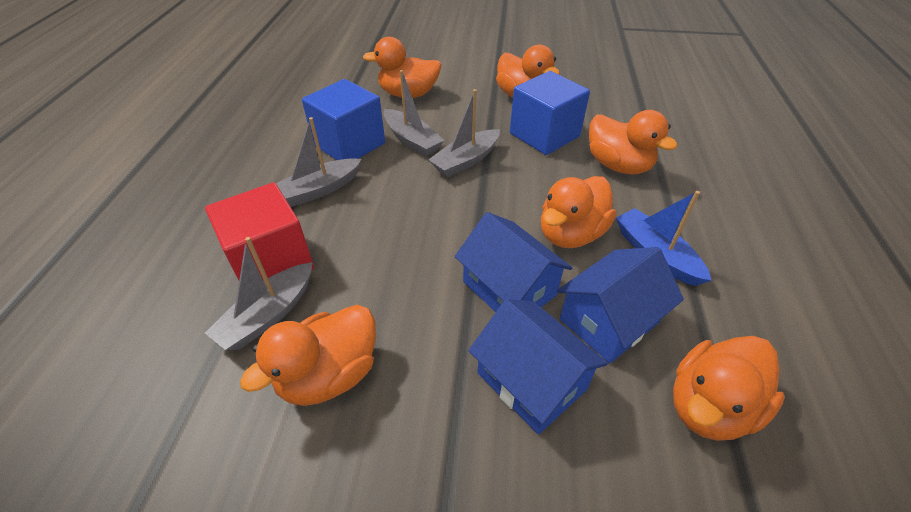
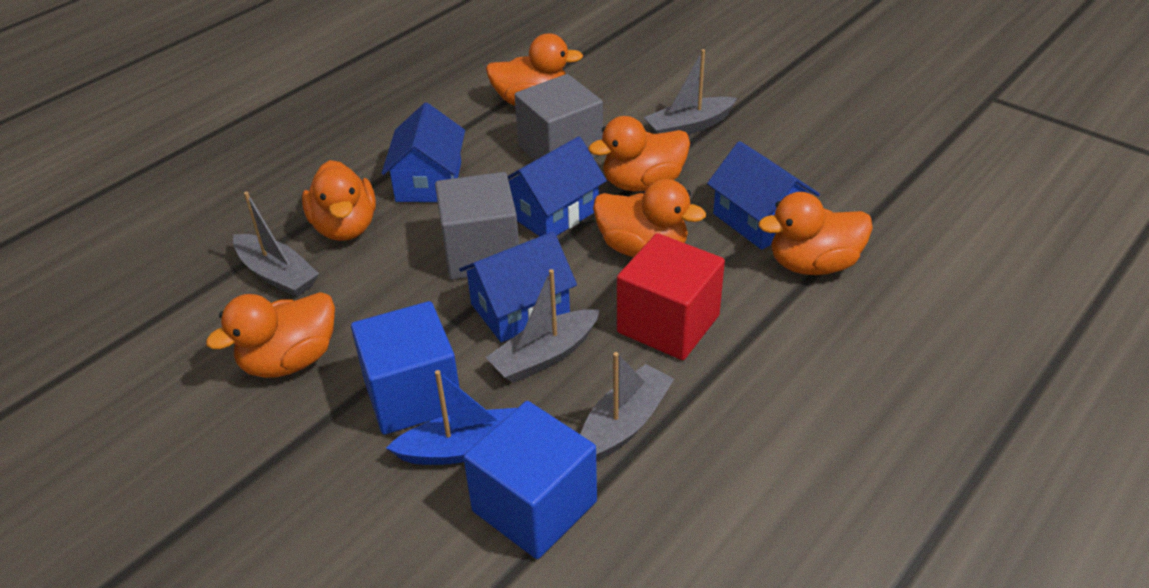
blue house: 3 -> 4
grey cube: 0 -> 2

